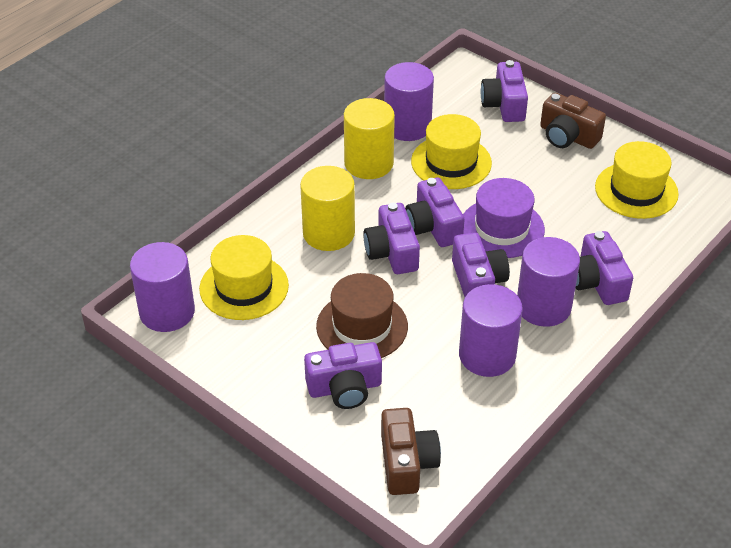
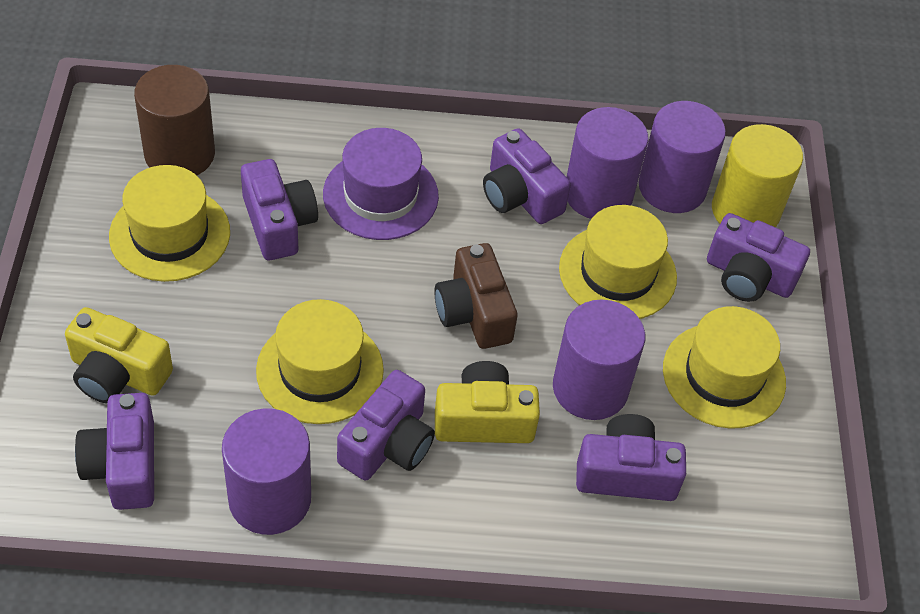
brown camera: 2 -> 1
brown cylinder: 0 -> 1
brown hat: 1 -> 0
yellow camera: 0 -> 2
yellow cylinder: 2 -> 1
yellow hat: 3 -> 4

